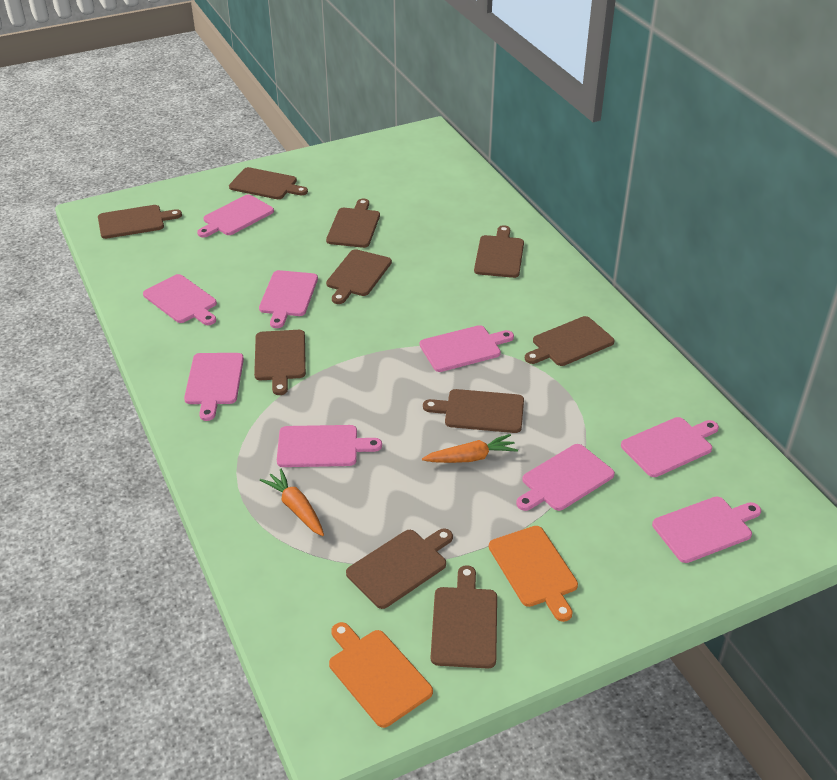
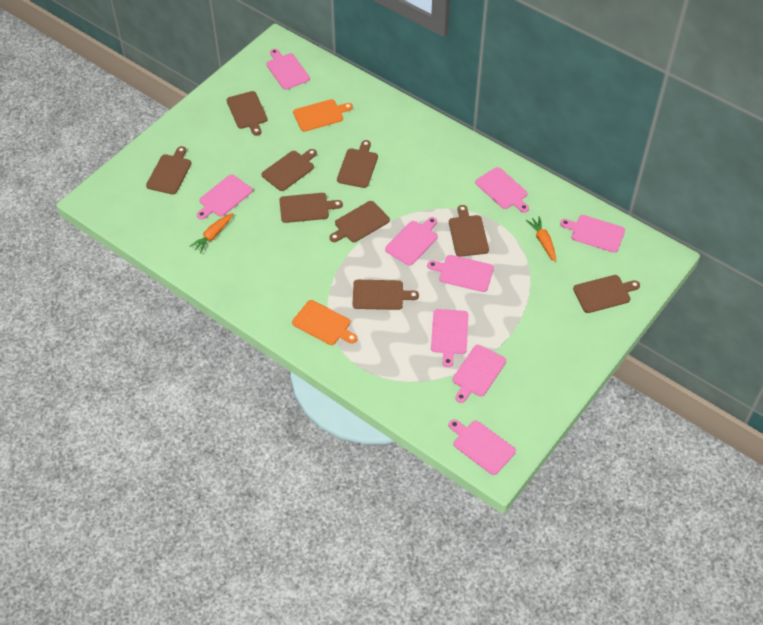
brown cutting board: 10 -> 9

